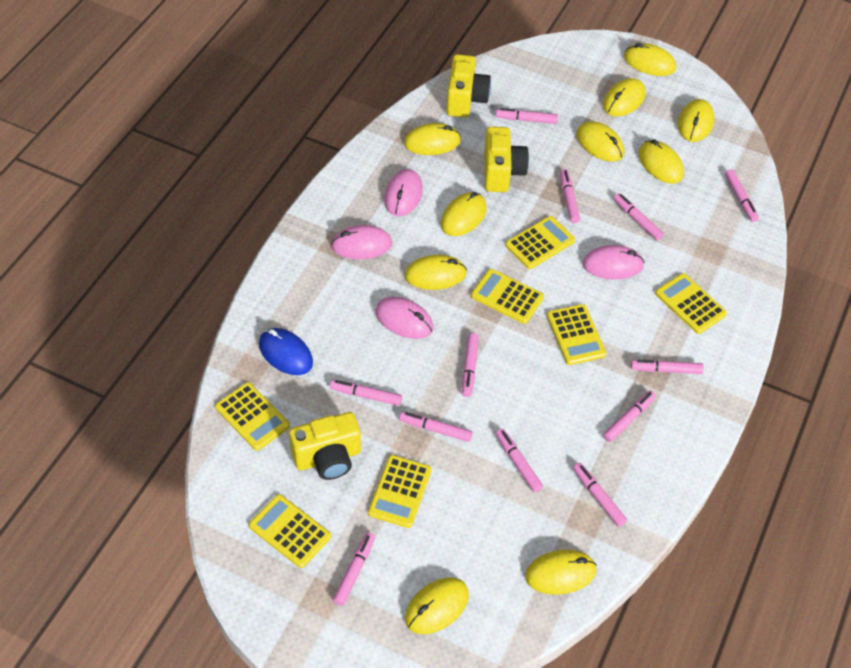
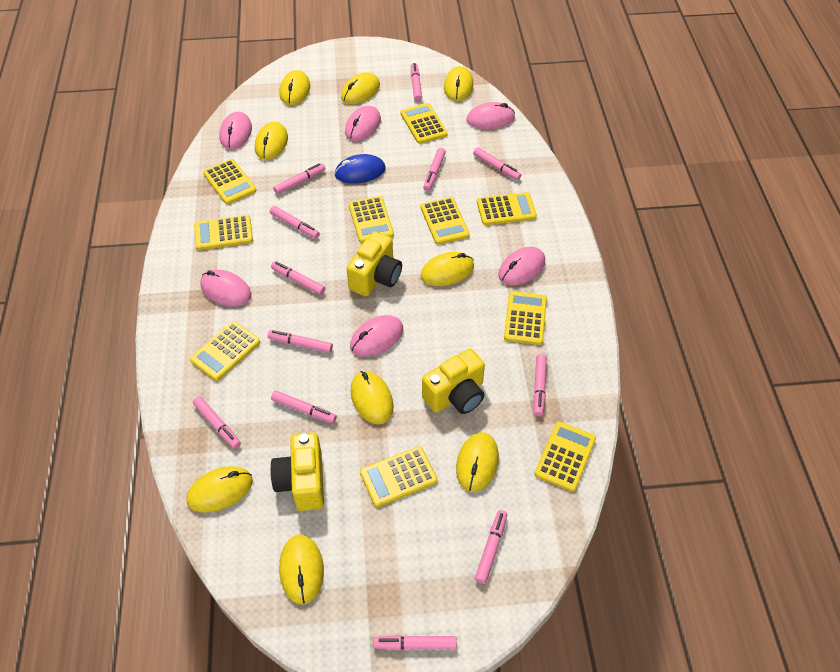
pink mouse: 4 -> 6
yellow calculator: 7 -> 10
yellow mouse: 10 -> 9

